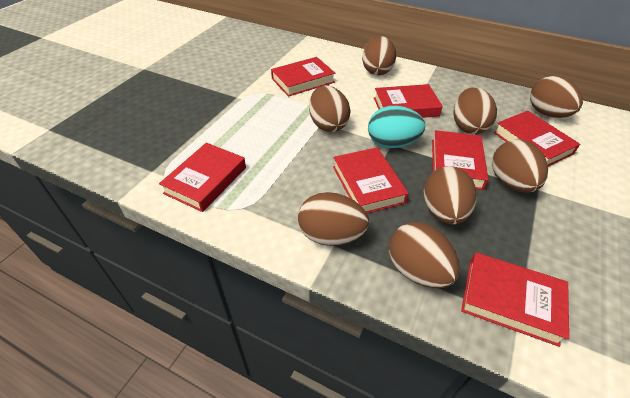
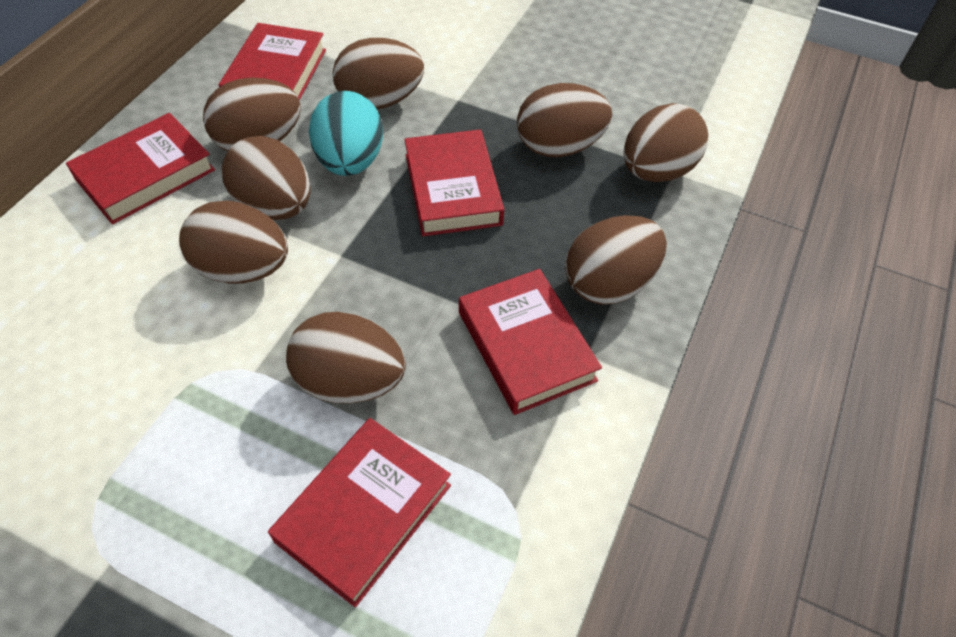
red book: 7 -> 5

